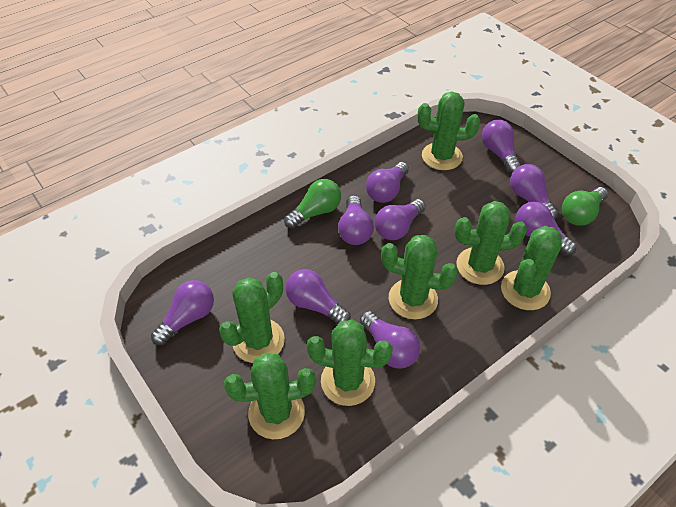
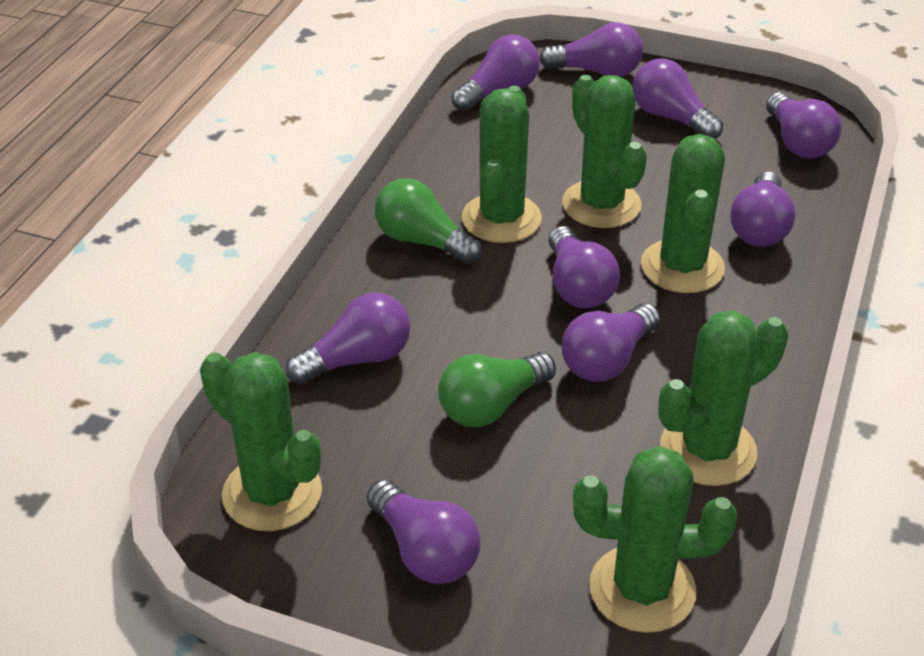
green cactus: 7 -> 6

